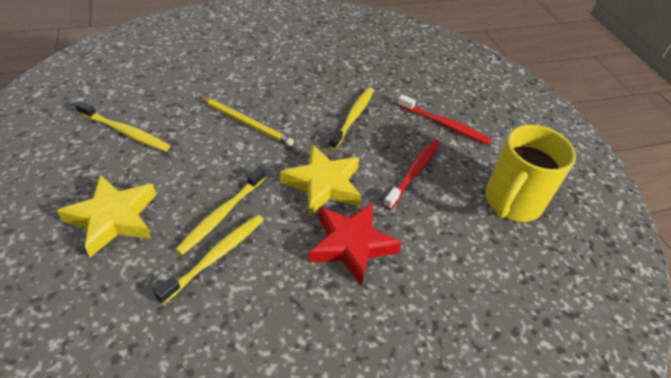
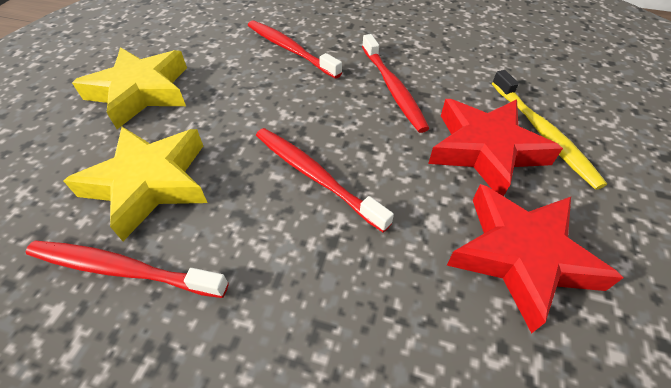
red star: 1 -> 2
red toothbrush: 2 -> 4
yellow mug: 1 -> 0
yellow pencil: 1 -> 0
yellow toothbrush: 4 -> 1

